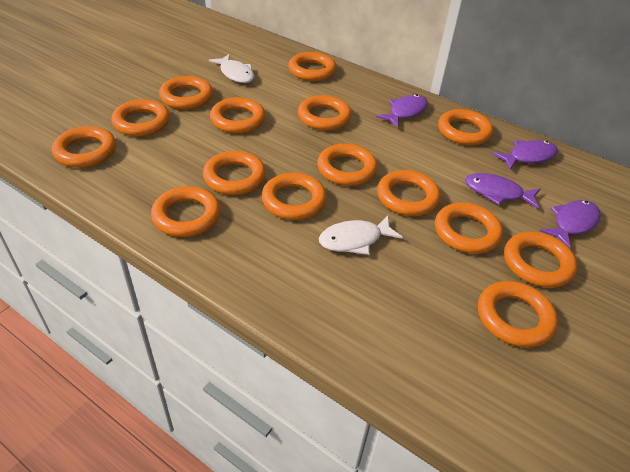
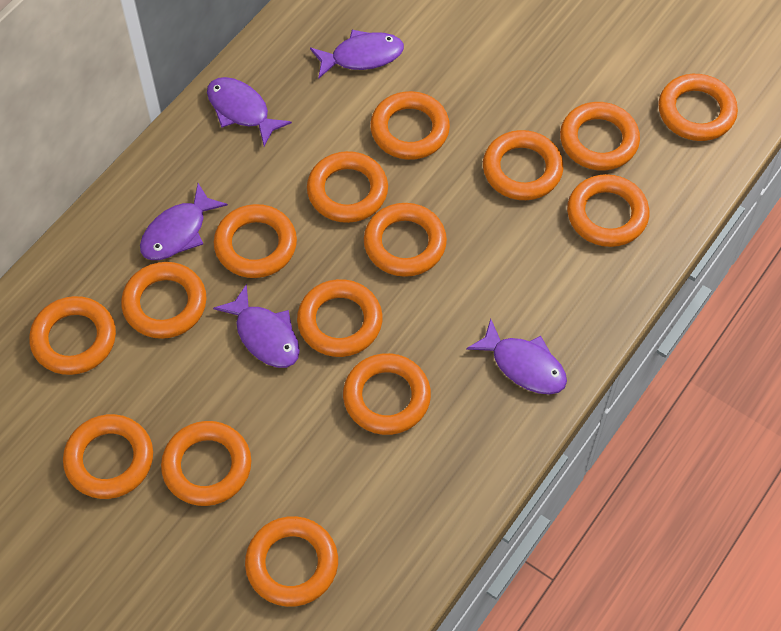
purple fish: 4 -> 5
white fish: 2 -> 0

